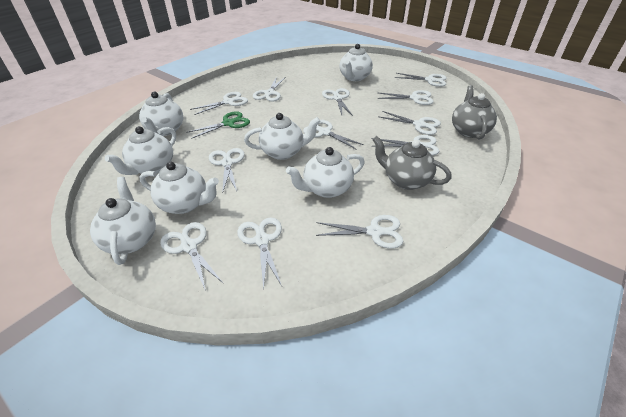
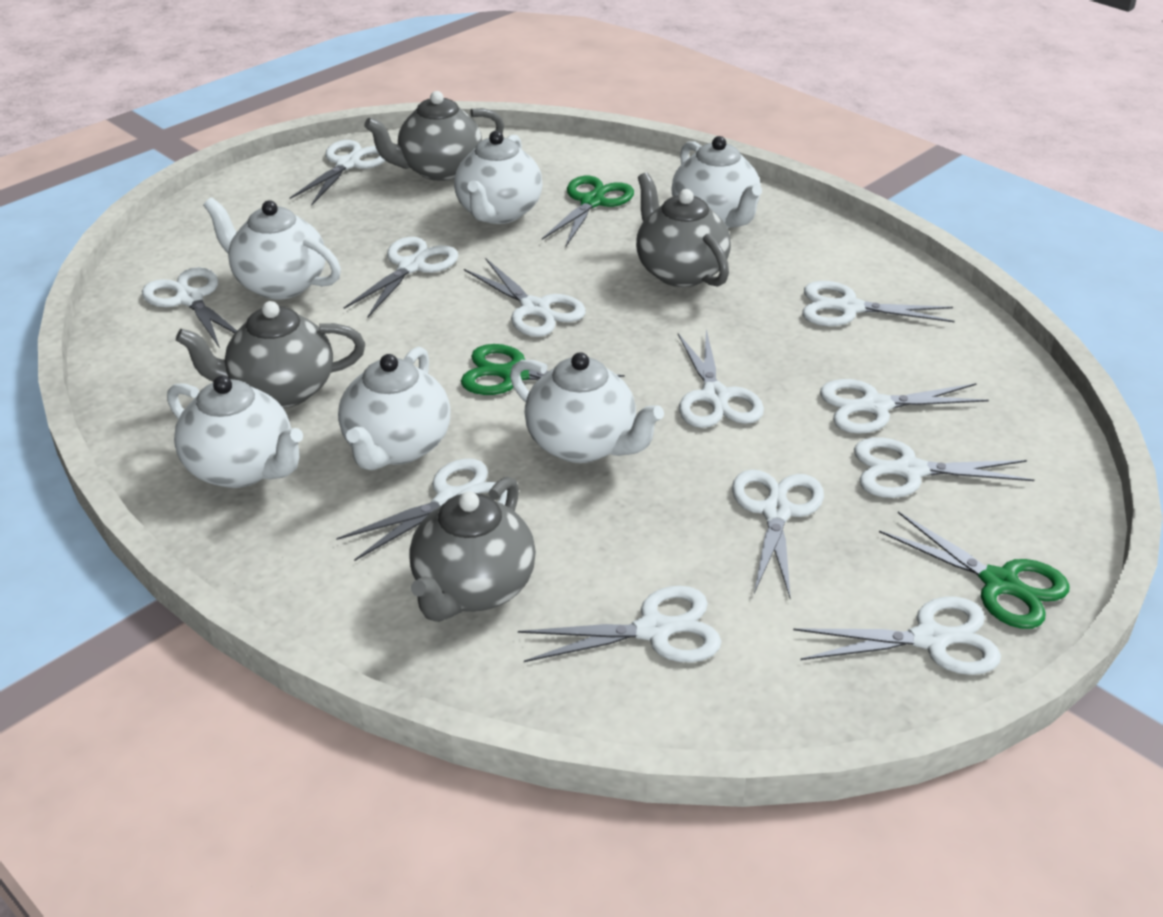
green scissors: 1 -> 3
grey teapot: 2 -> 4
white teapot: 7 -> 6

